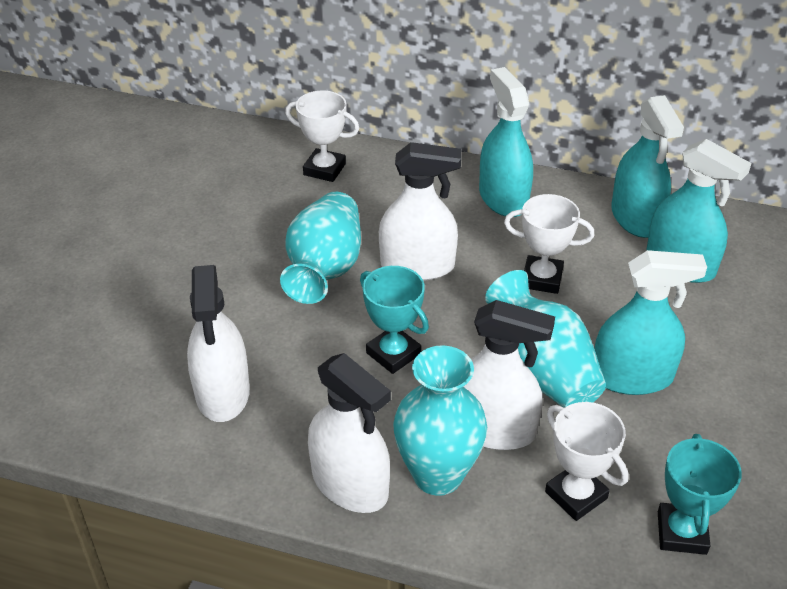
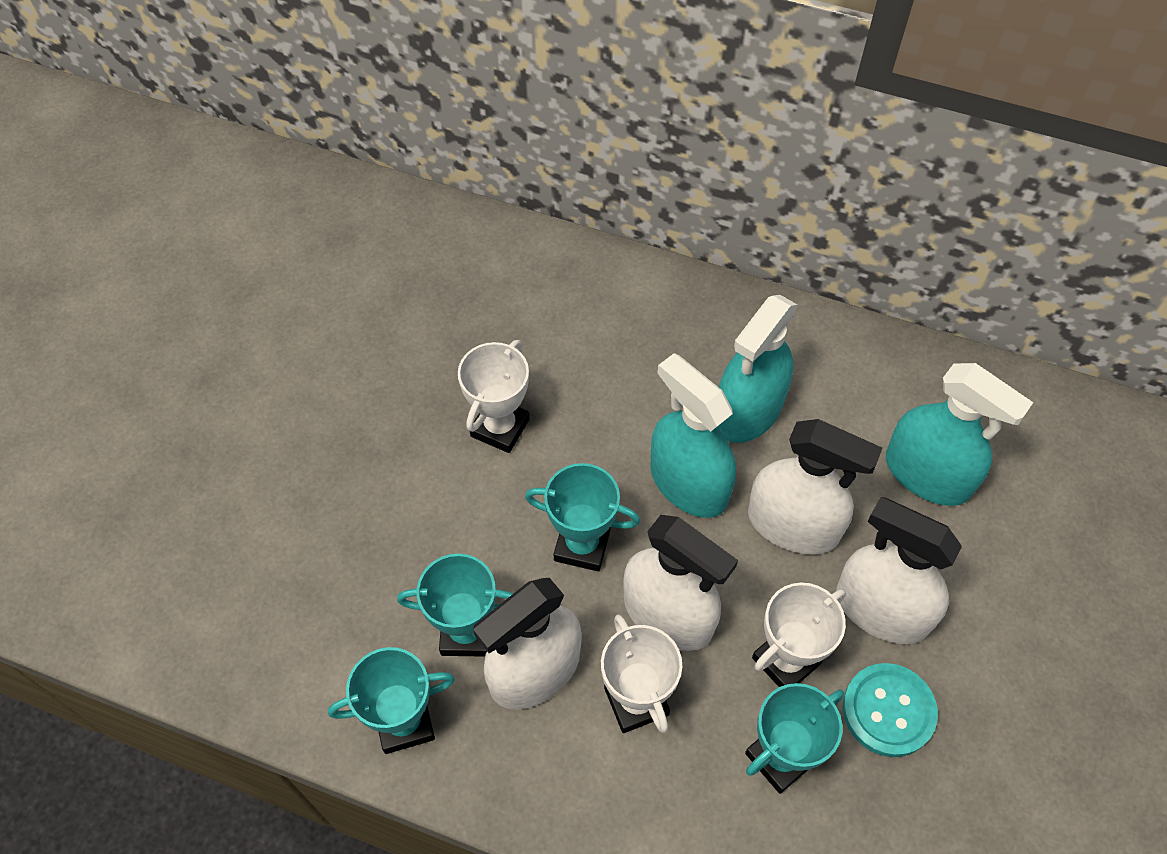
turquoise button: 0 -> 1
turquoise spray bottle: 4 -> 3
turquoise trophy: 2 -> 4
turquoise vase: 3 -> 0

